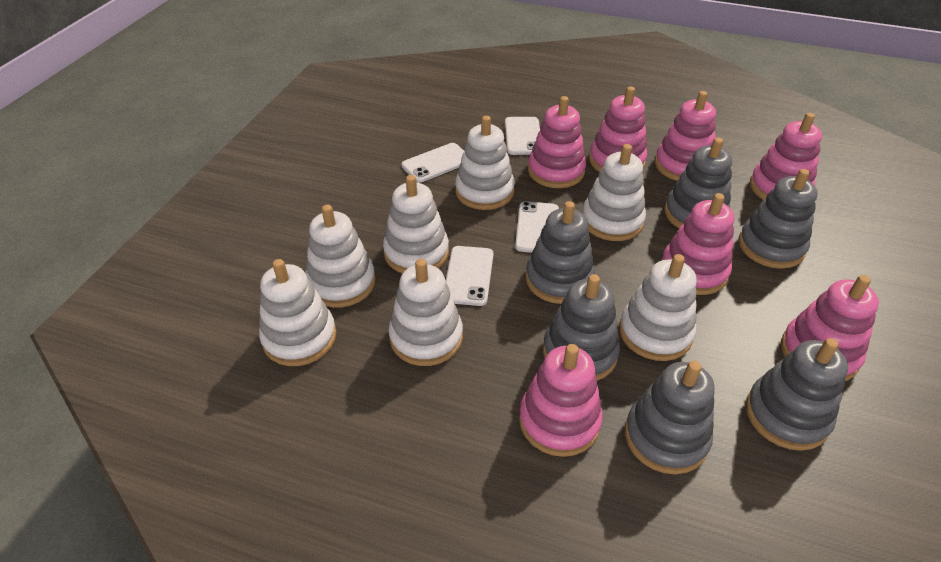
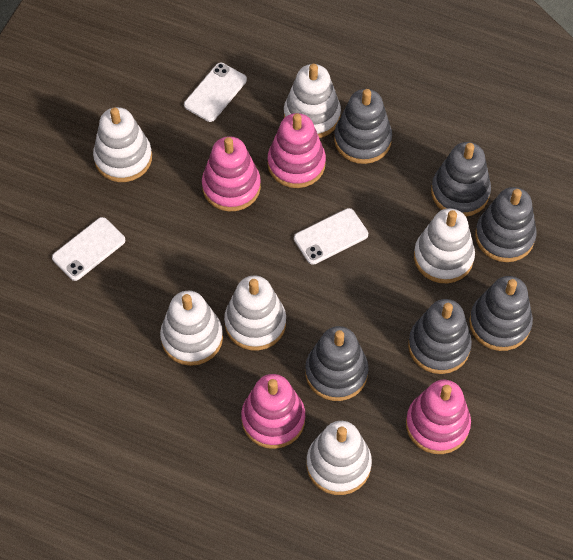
pink stacking toy: 7 -> 4
white phone: 4 -> 3
white stacking toy: 7 -> 6

